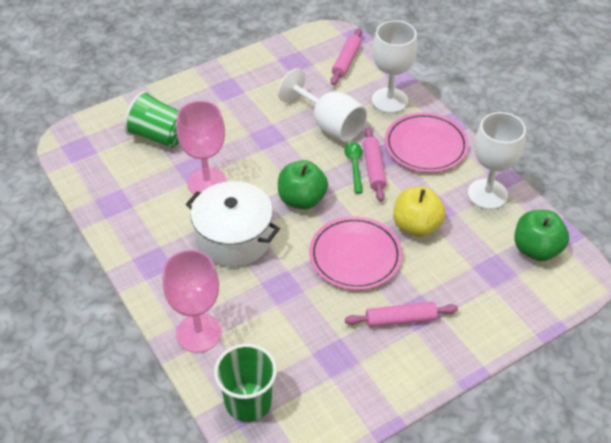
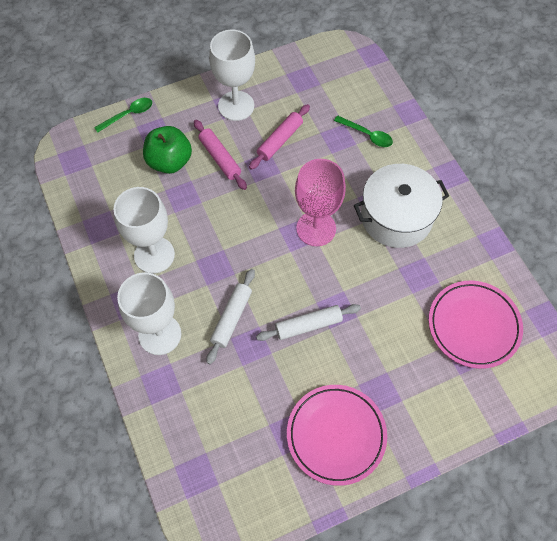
green apple: 2 -> 1
green cup: 2 -> 0
green spoon: 1 -> 2
pink goblet: 2 -> 1
pink rolling pin: 3 -> 2
white rolling pin: 0 -> 2
yellow apple: 1 -> 0

